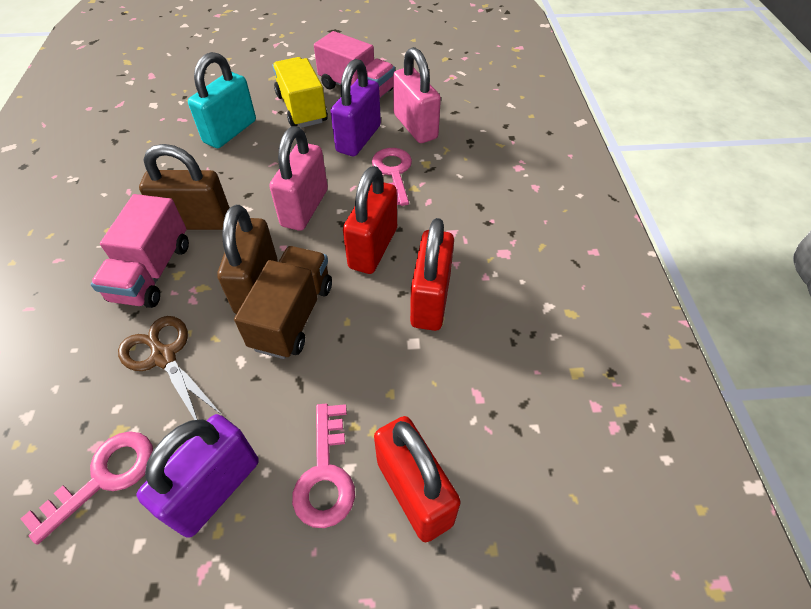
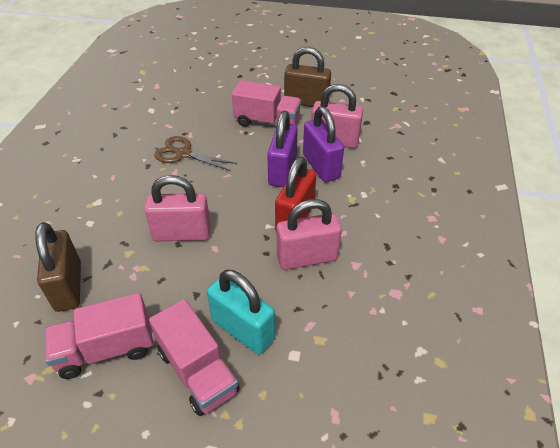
brown truck: 1 -> 0
pink key: 3 -> 0
pink padlock: 2 -> 3
pink truck: 2 -> 3
red padlock: 3 -> 1
yellow truck: 1 -> 0

